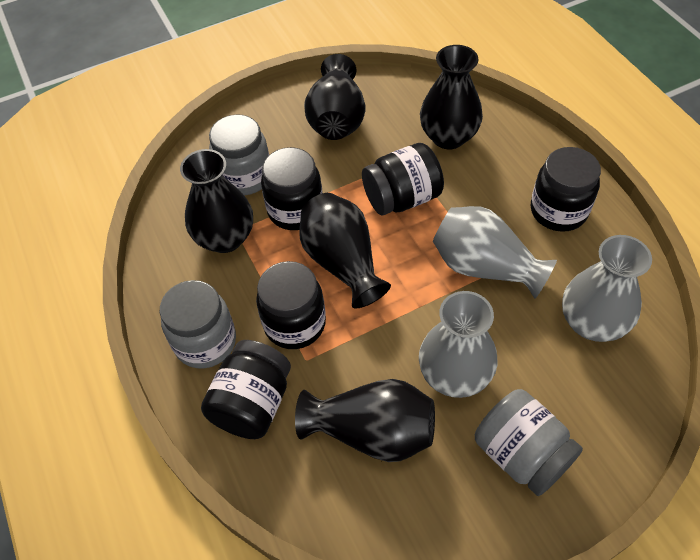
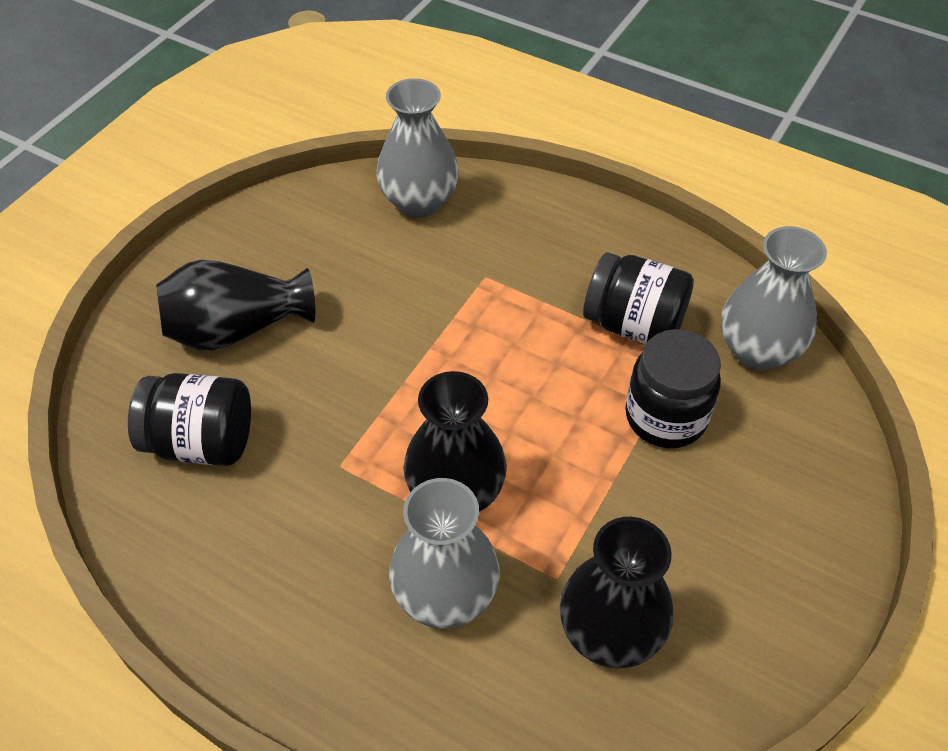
black jar: 5 -> 3
black vase: 5 -> 3
grey jar: 3 -> 0

